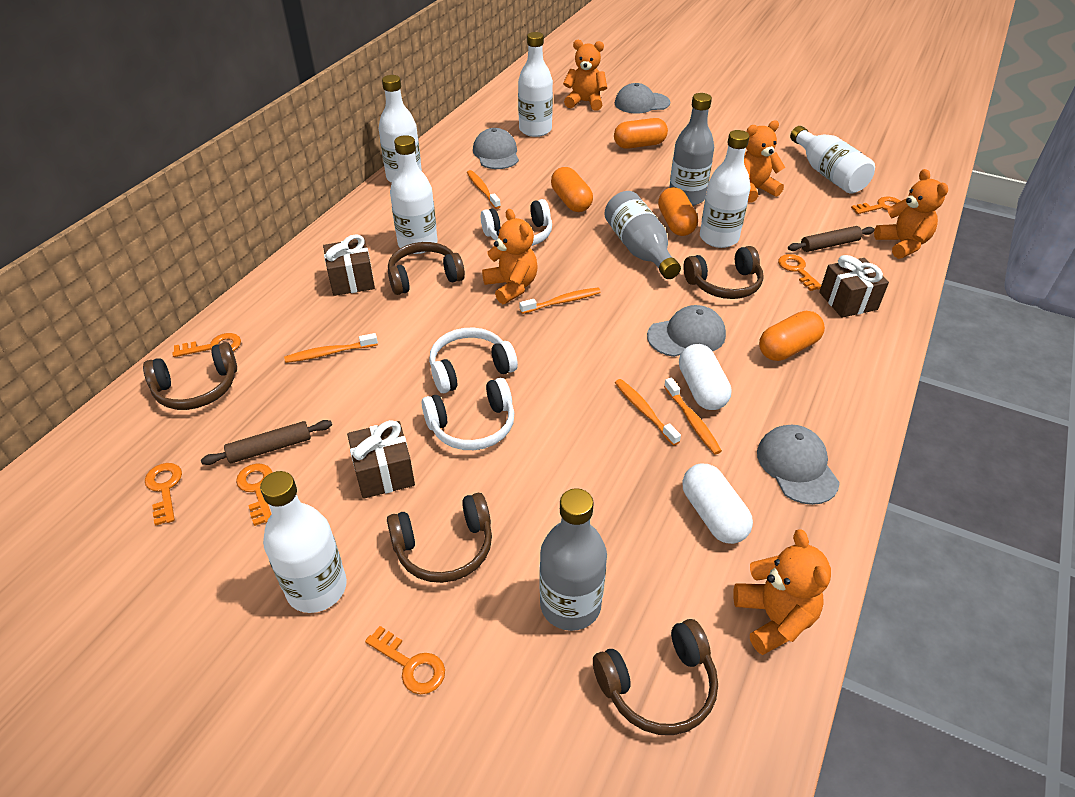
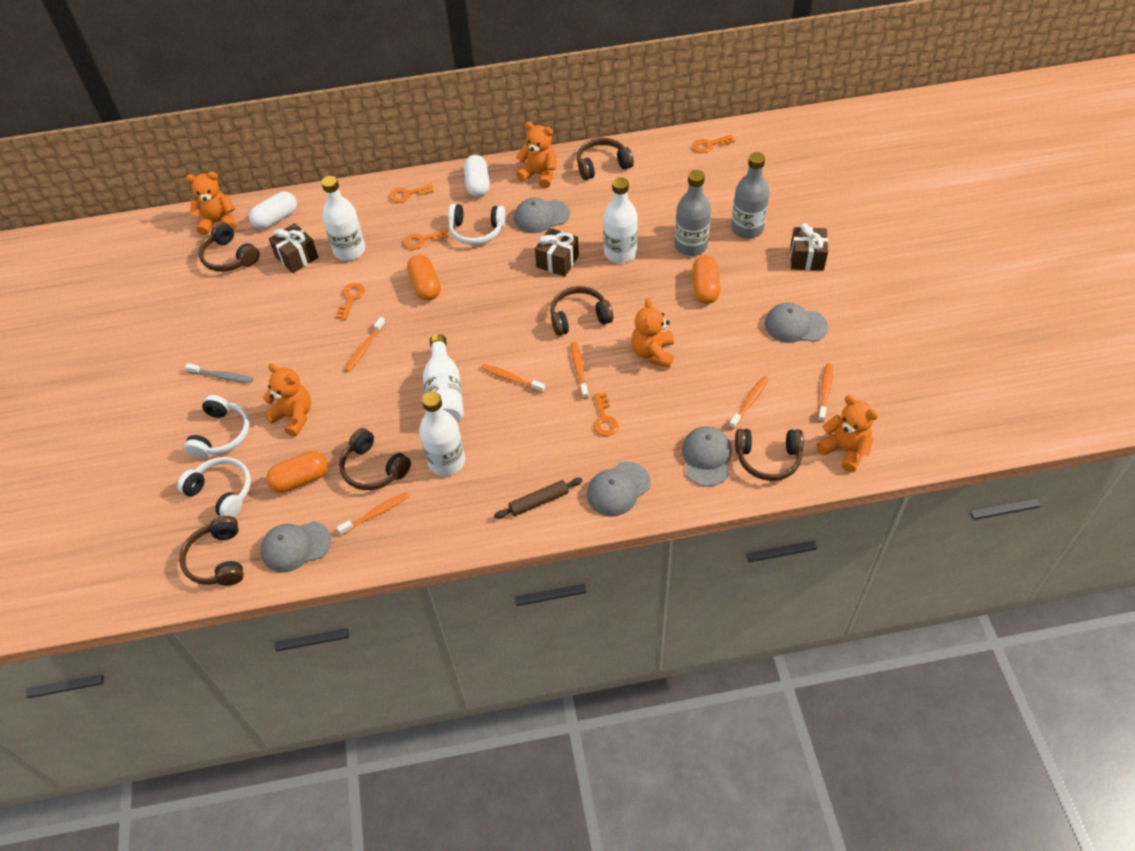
brown headphones: 5 -> 6
brown rolling pin: 2 -> 1
grey bottle: 3 -> 2
grey cap: 4 -> 5
grey toothbrush: 0 -> 1
orange capsule: 4 -> 3
orange key: 6 -> 5
orange toothbrush: 5 -> 6
white bottle: 6 -> 4

